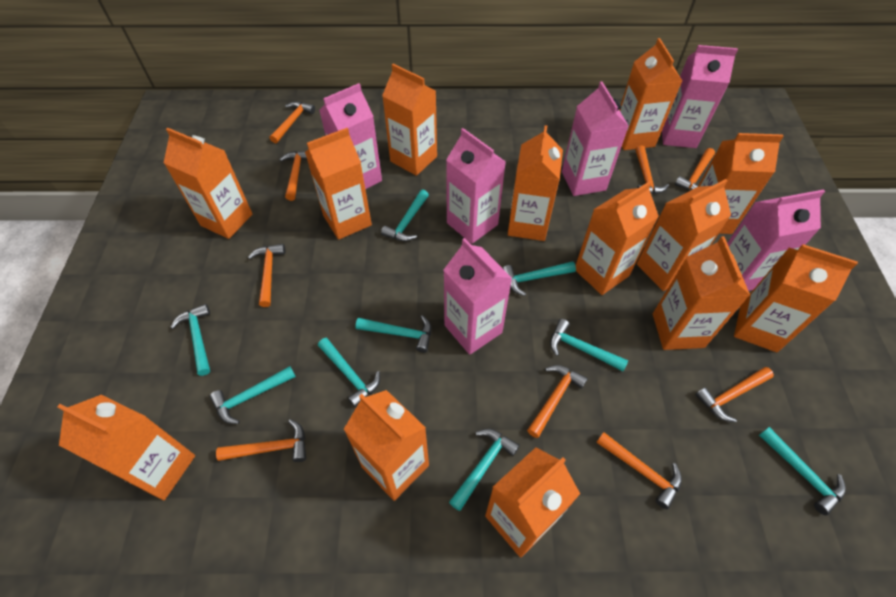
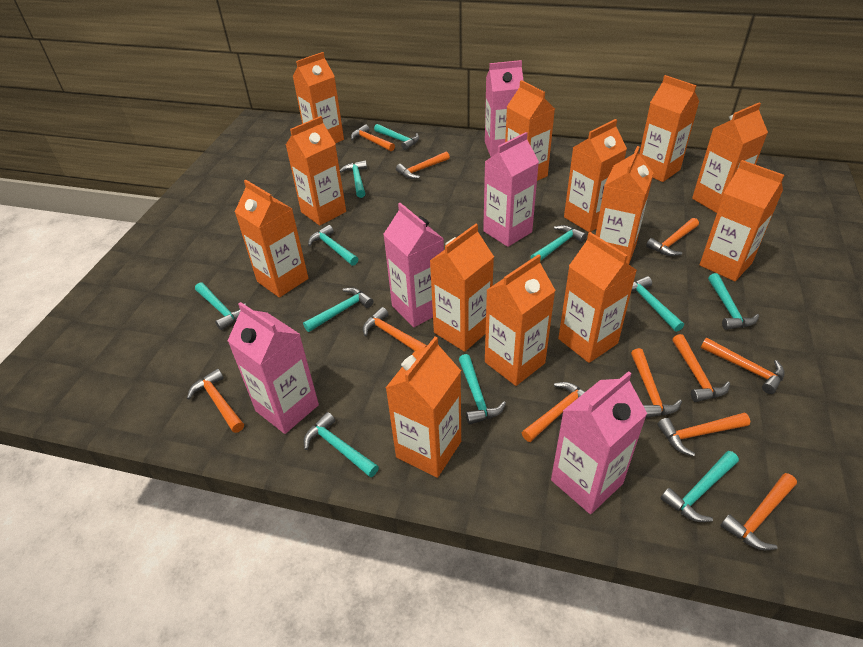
orange hammer: 9 -> 11
pink carton: 6 -> 5
turquoise hammer: 9 -> 11

